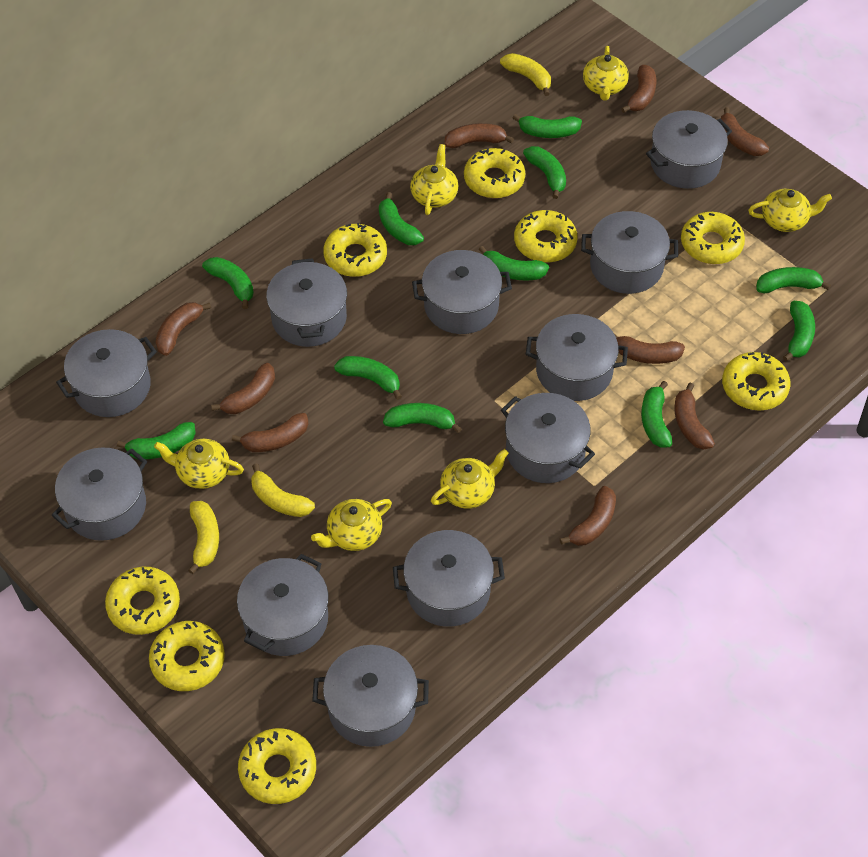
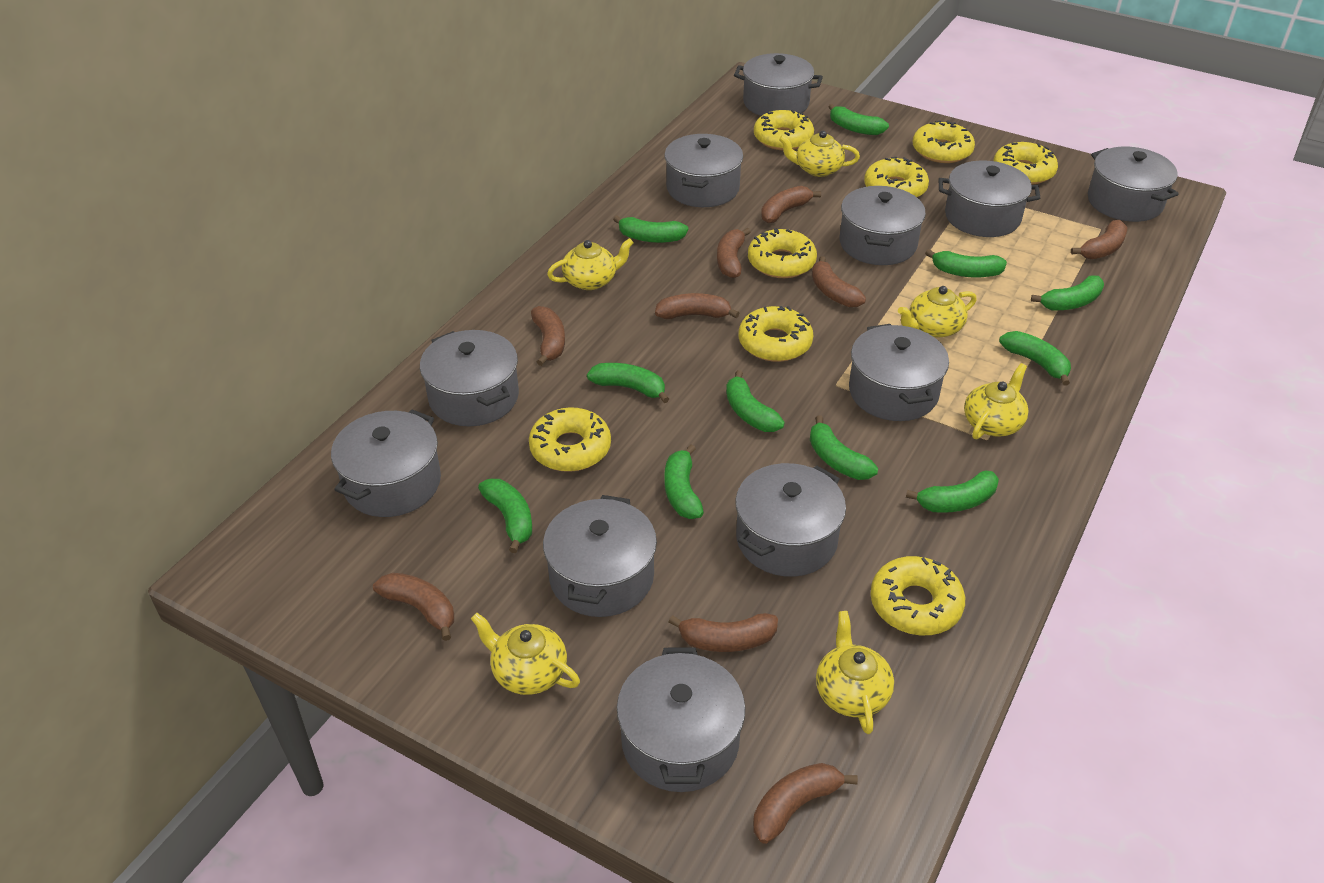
yellow banana: 3 -> 0

